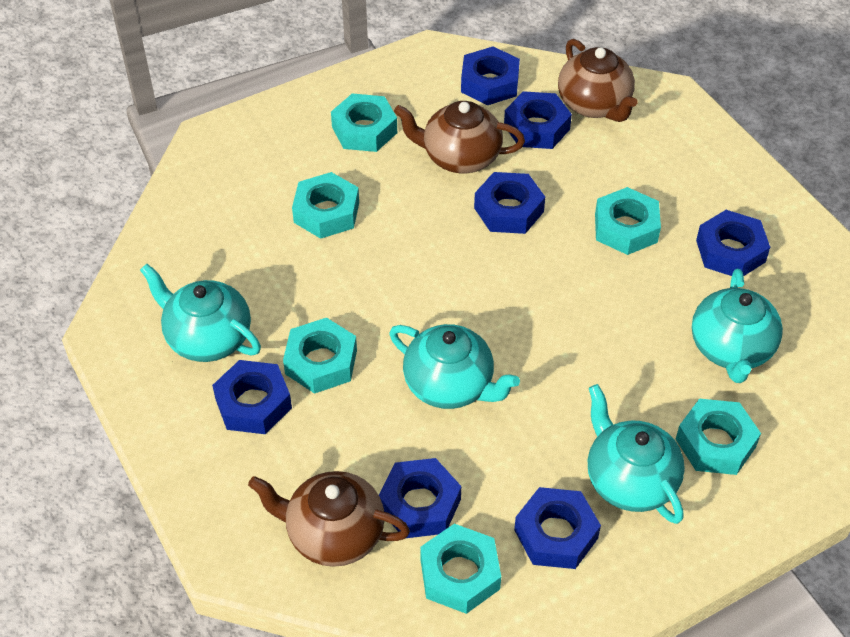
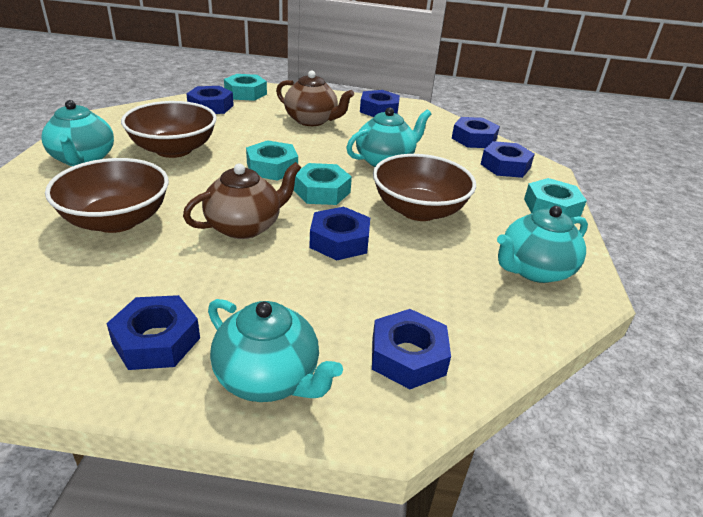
brown bowl: 0 -> 3
brown teapot: 3 -> 2
turquoise nut: 6 -> 4

